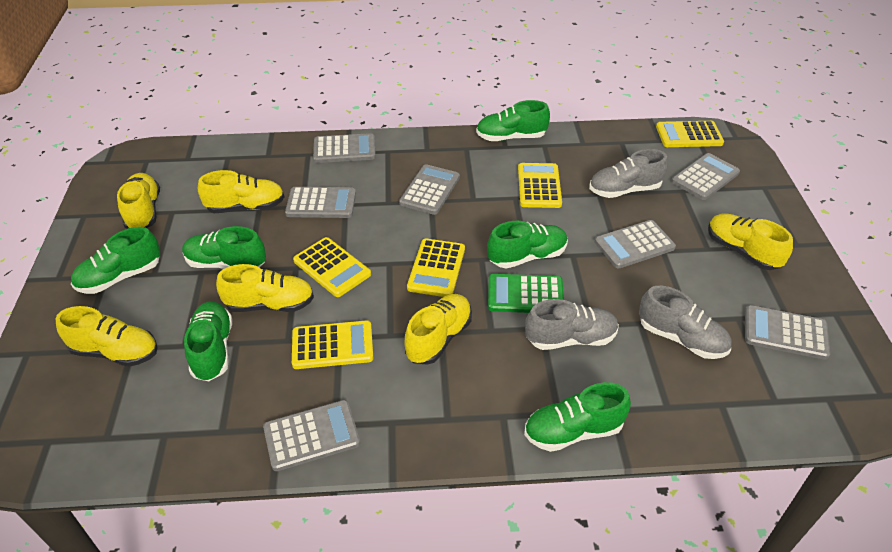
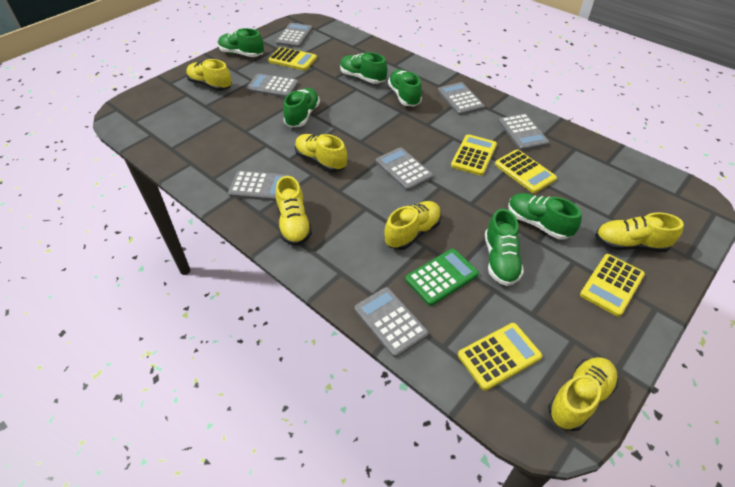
grey shoe: 3 -> 0

